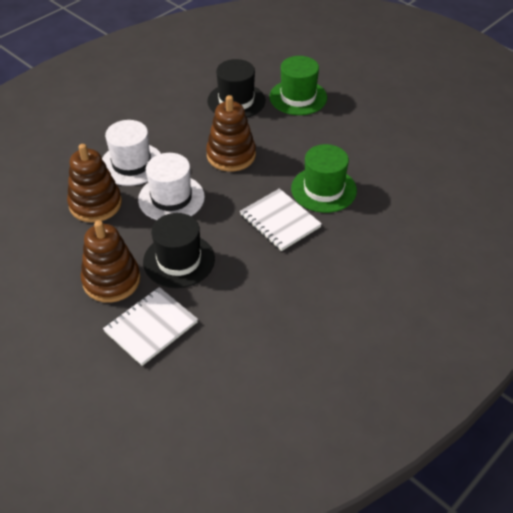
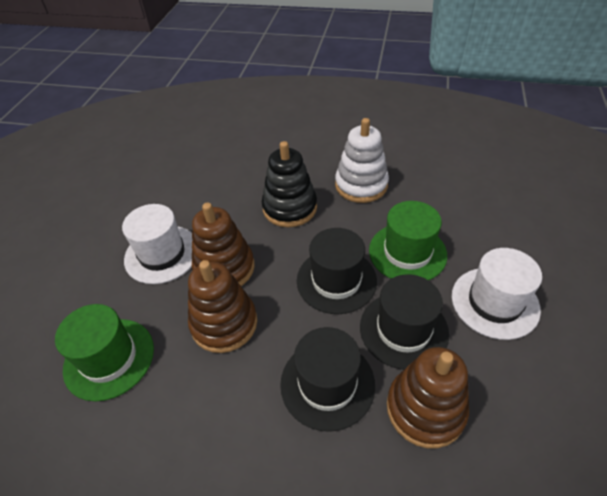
black hat: 2 -> 3
black stacking toy: 0 -> 1
white notebook: 2 -> 0
white stacking toy: 0 -> 1

